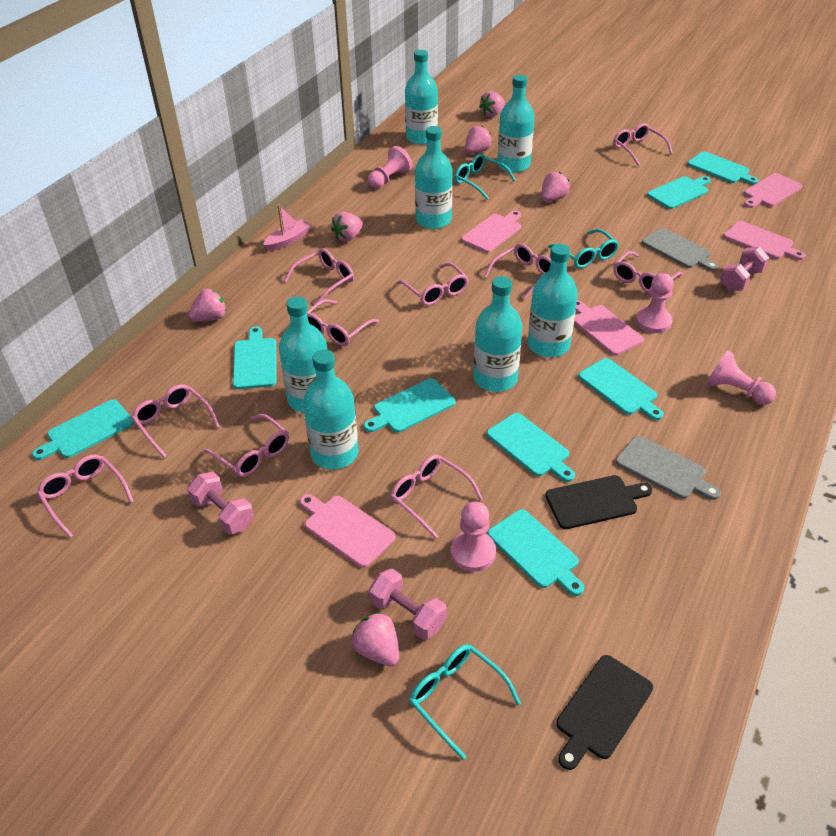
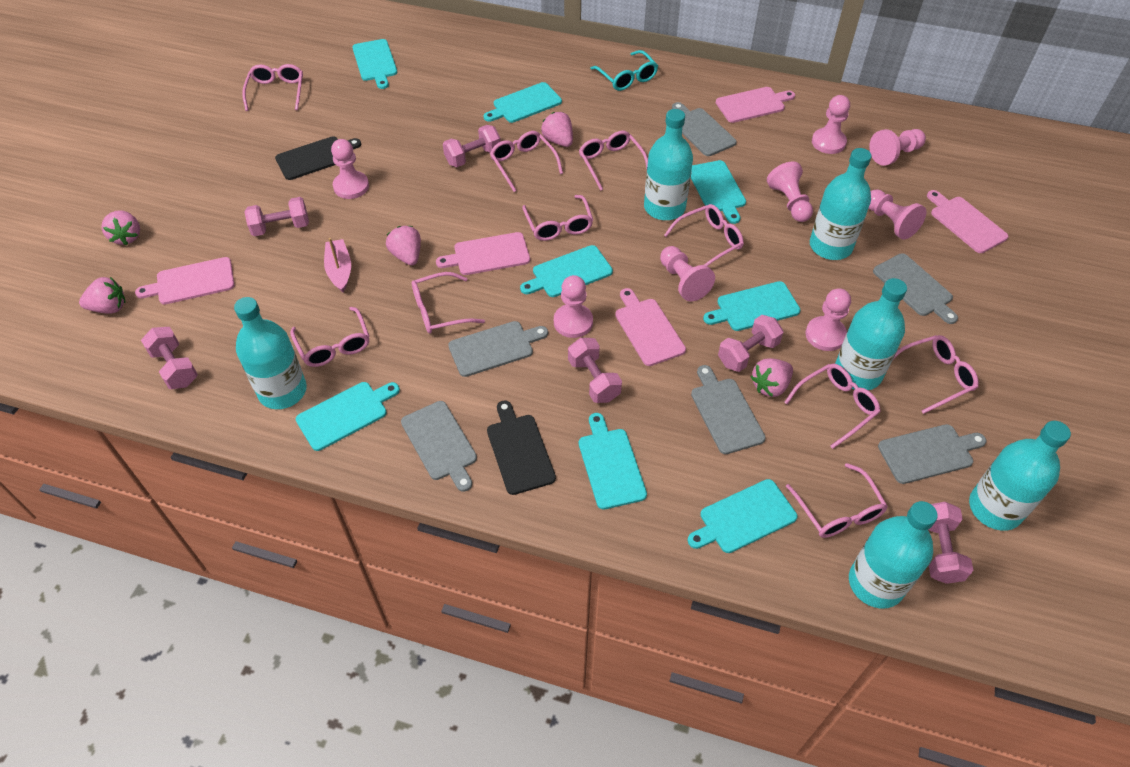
grey cutting board: 2 -> 6
pink dumbbell: 3 -> 6
pink pawn: 4 -> 8
pink strawberry: 6 -> 5
turquoise bottle: 7 -> 6
turquoise glasses: 3 -> 1

